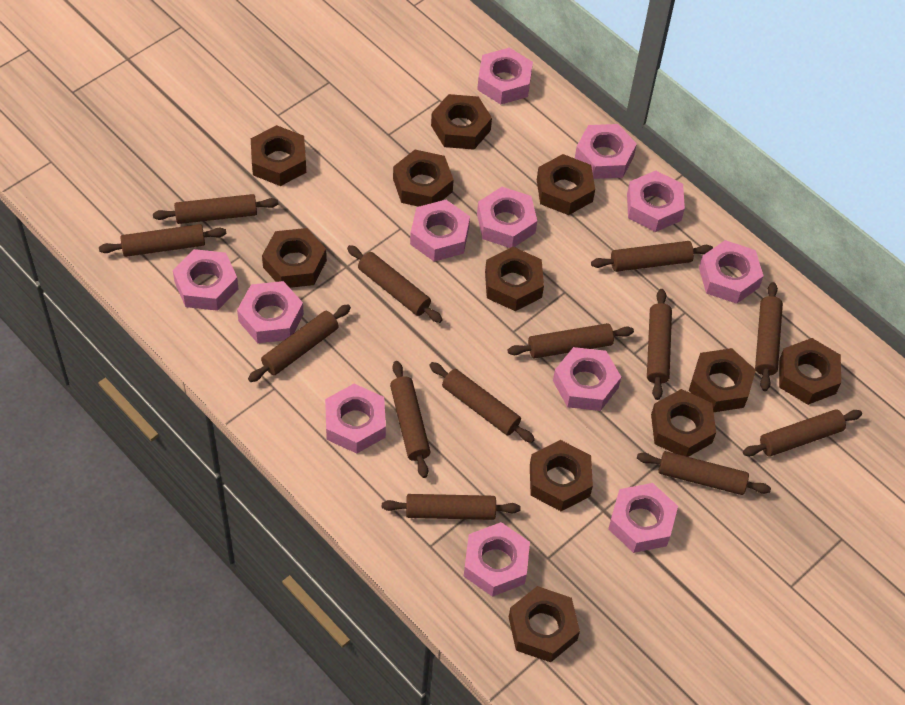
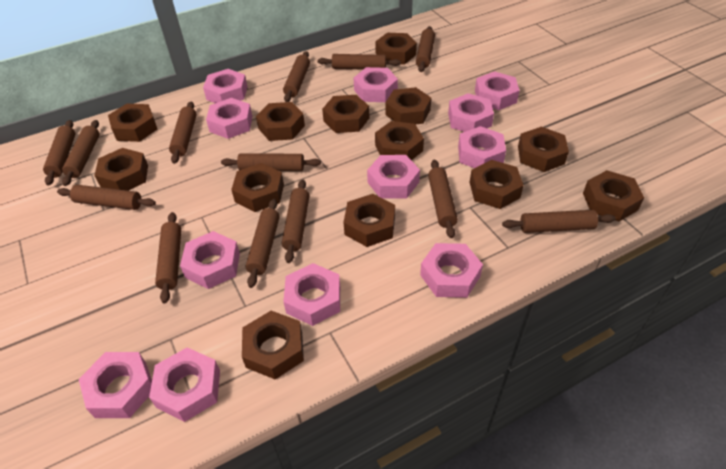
brown nut: 11 -> 13

